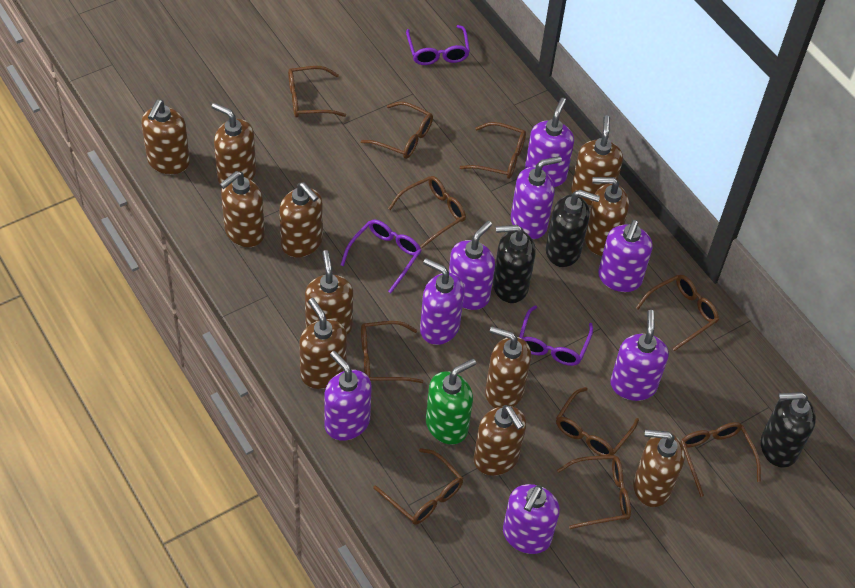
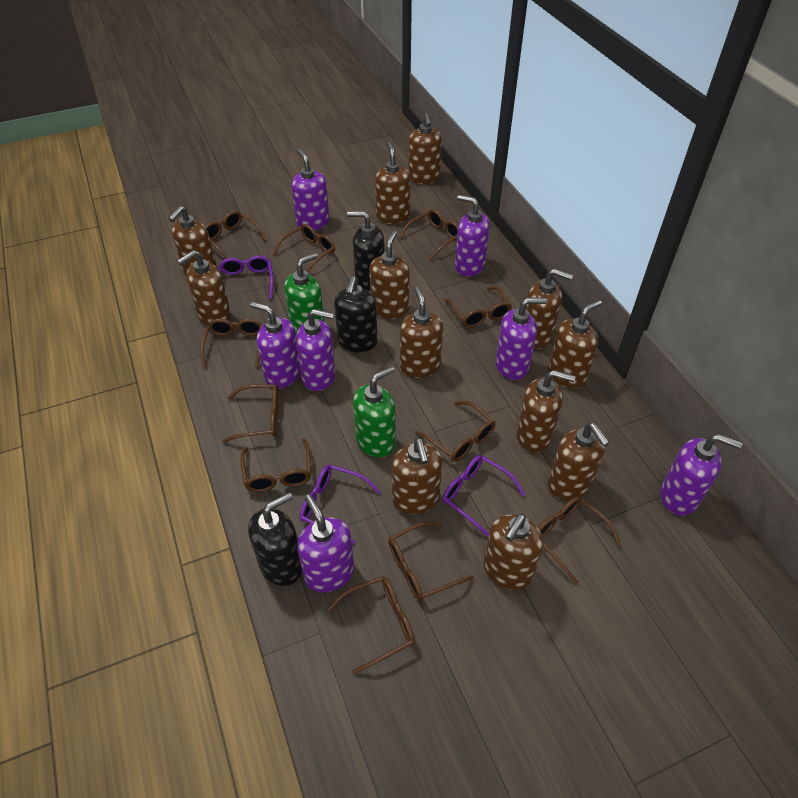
brown glasses: 10 -> 11
brown soap dispenser: 11 -> 12
green soap dispenser: 1 -> 2
purple soap dispenser: 8 -> 7

